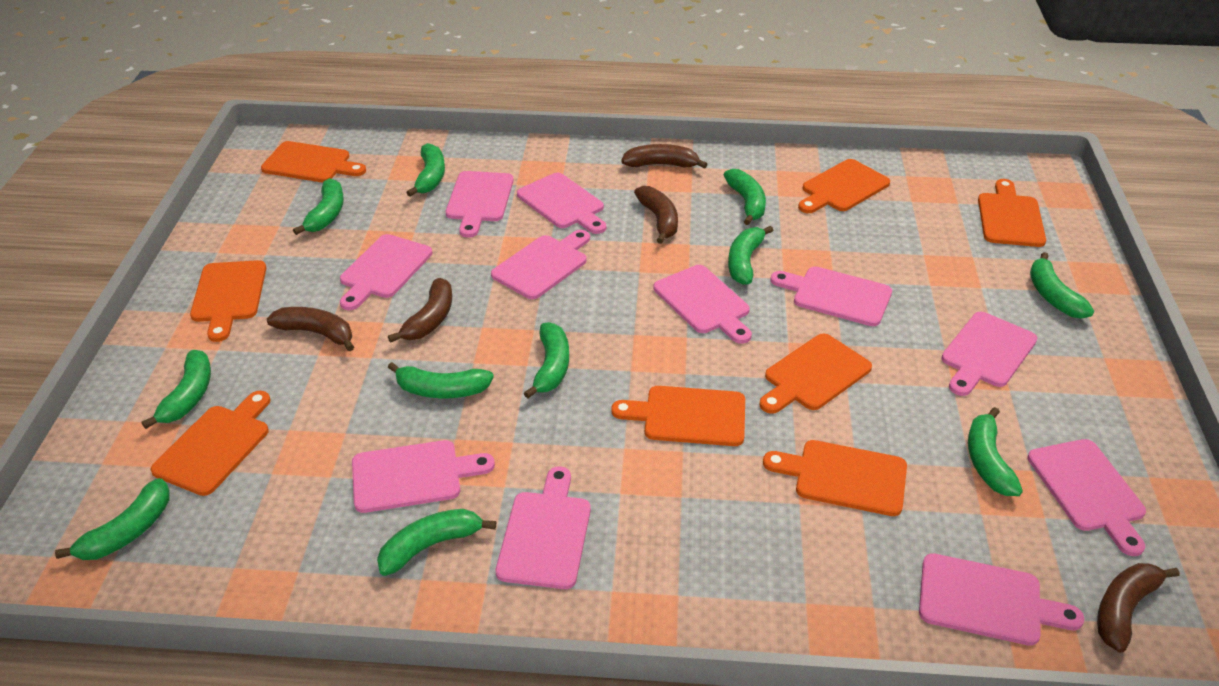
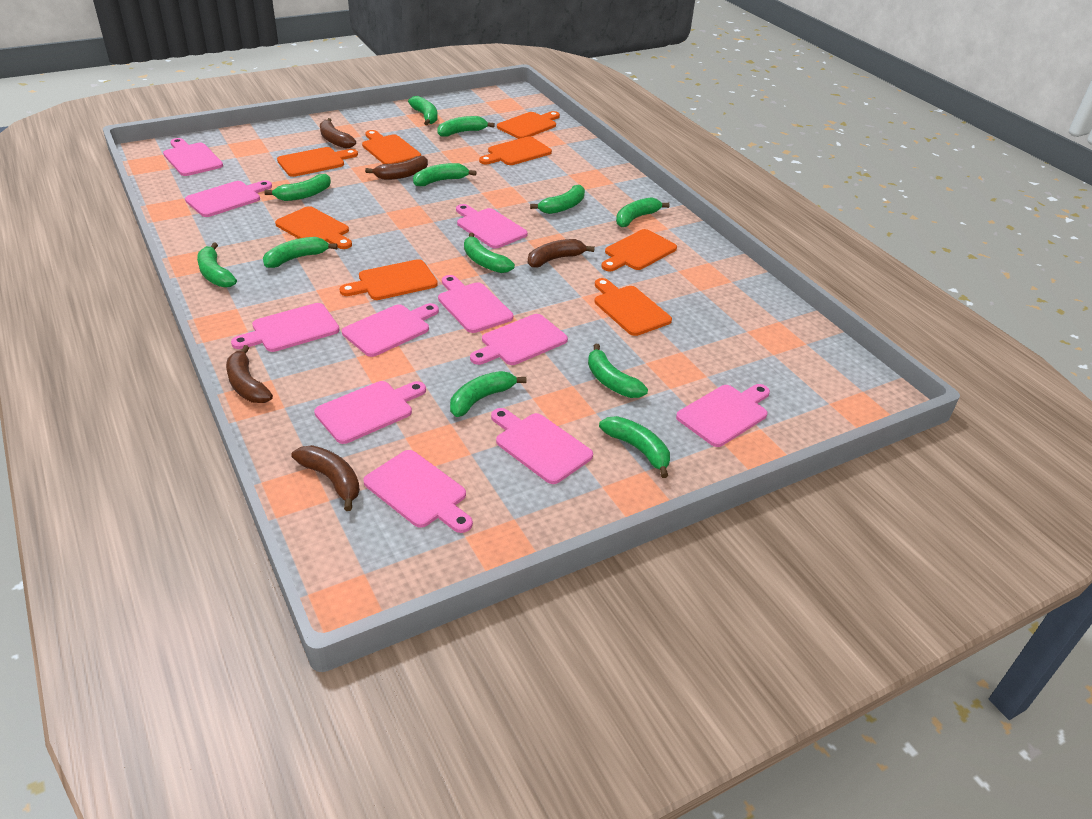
green banana: 11 -> 12

